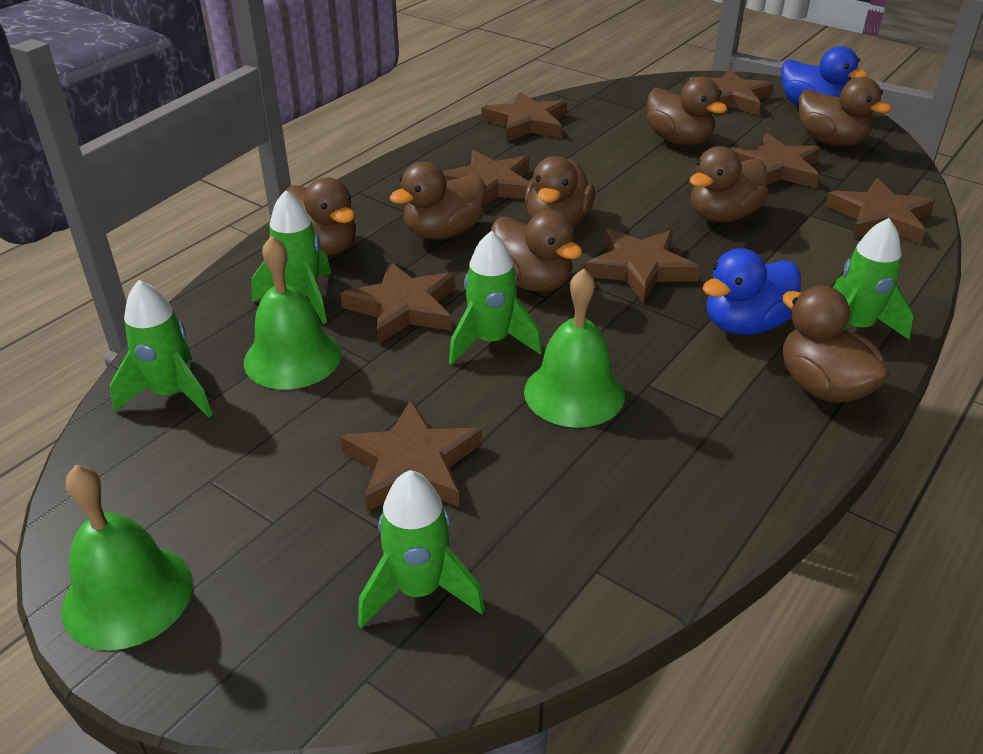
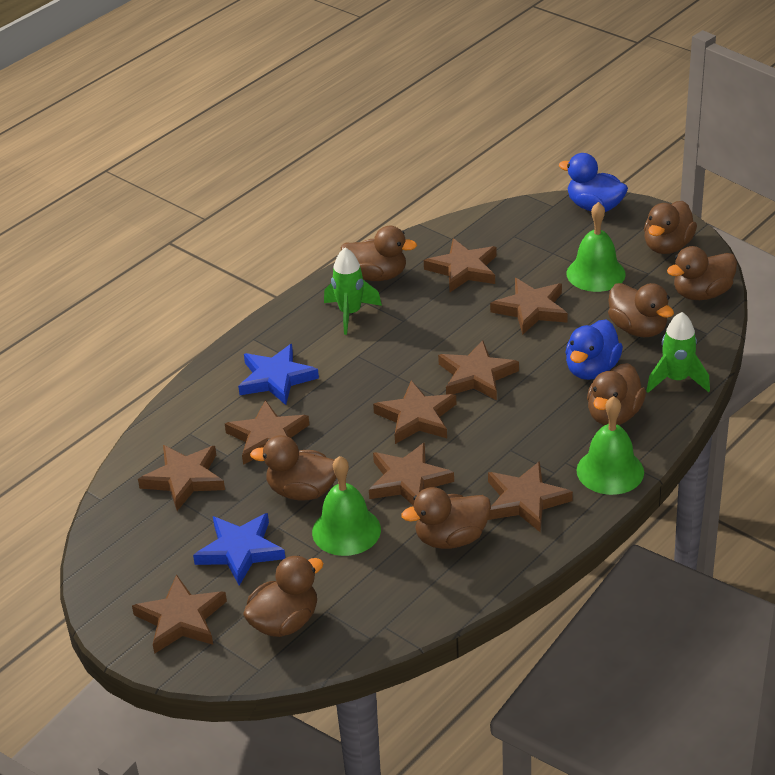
blue star: 0 -> 2
brown star: 8 -> 9
green rocket: 5 -> 2

